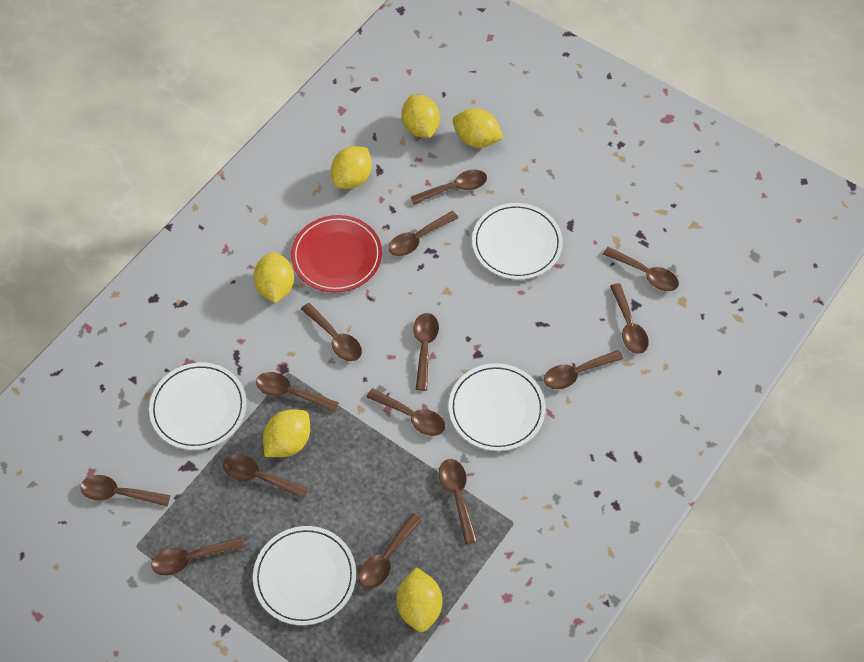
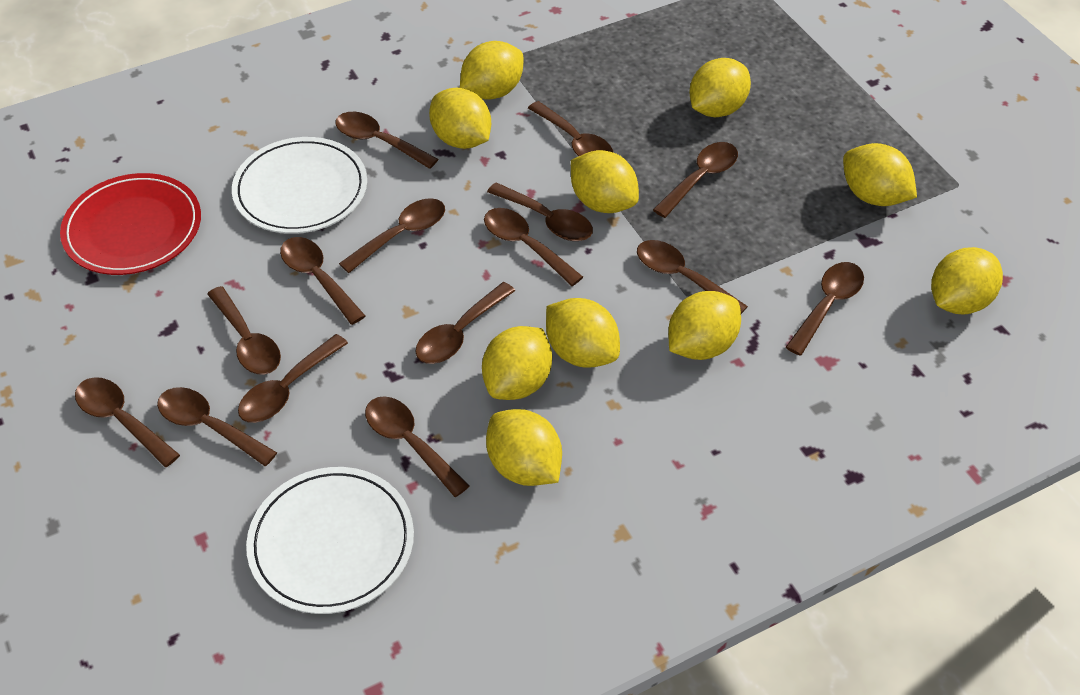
brown spoon: 14 -> 15
white plate: 4 -> 2
yellow lemon: 6 -> 10

